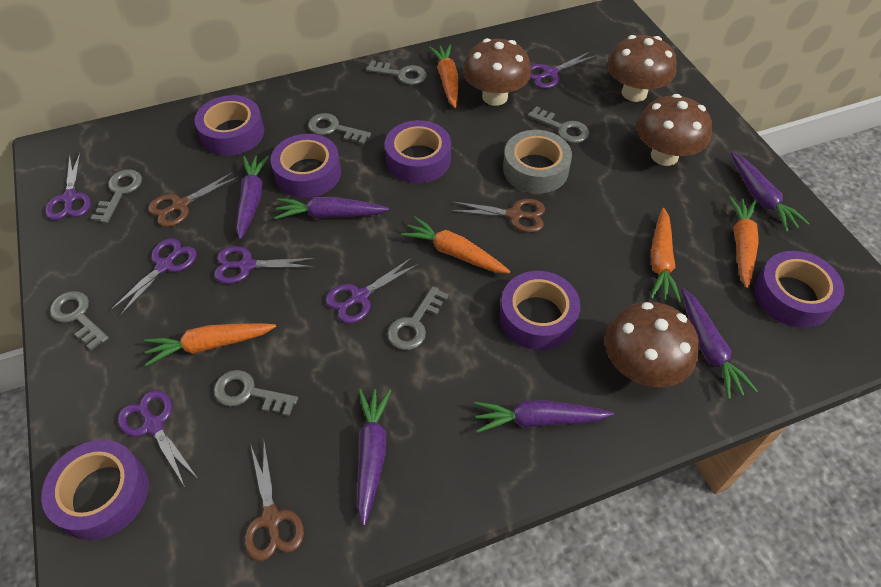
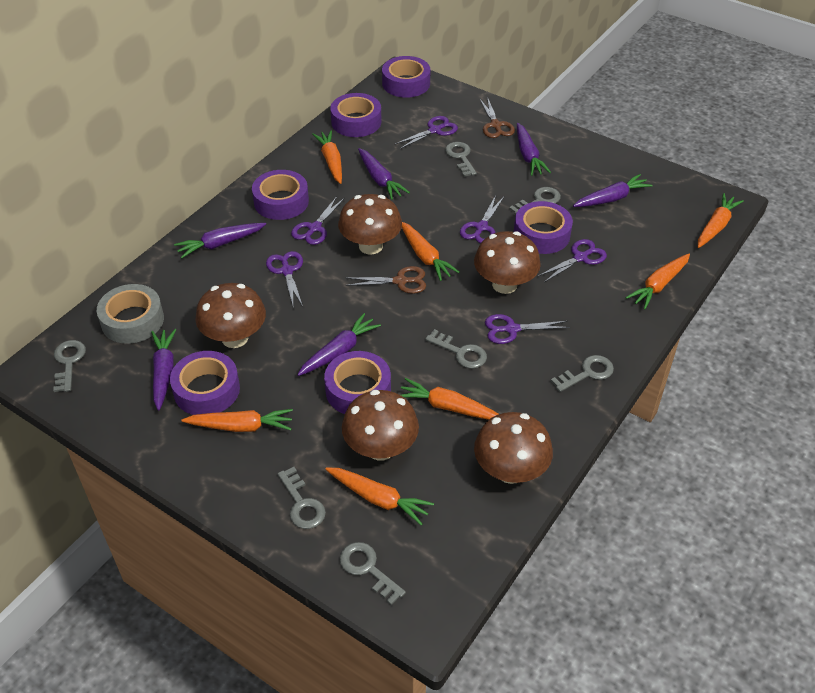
brown mushroom: 4 -> 5
brown scissors: 3 -> 2
orange carrot: 5 -> 7

